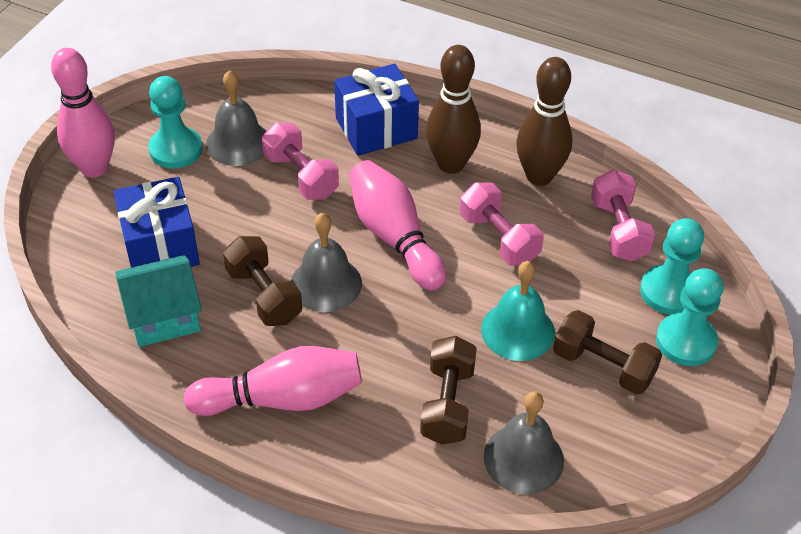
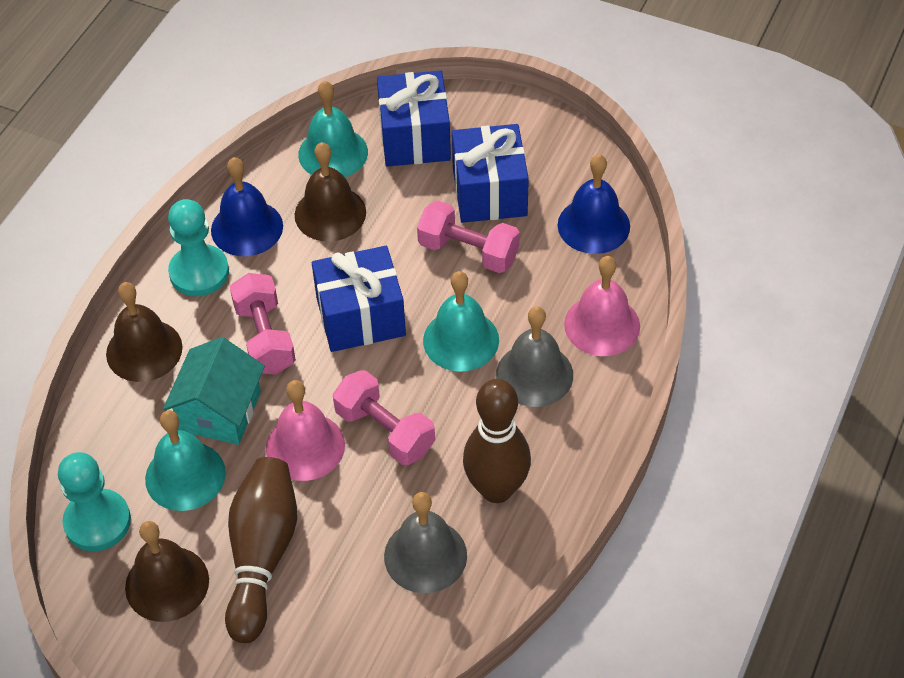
blue bell: 0 -> 2
blue gift: 2 -> 3
brown bell: 0 -> 3
brown dumbbell: 3 -> 0
grey bell: 3 -> 2
pink bell: 0 -> 2
pink bowling pin: 3 -> 0
turquoise bell: 1 -> 3
turquoise pawn: 3 -> 2

